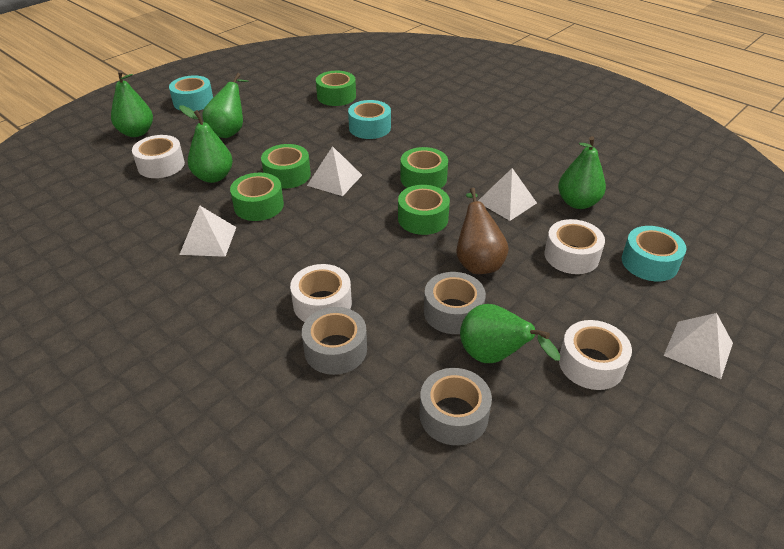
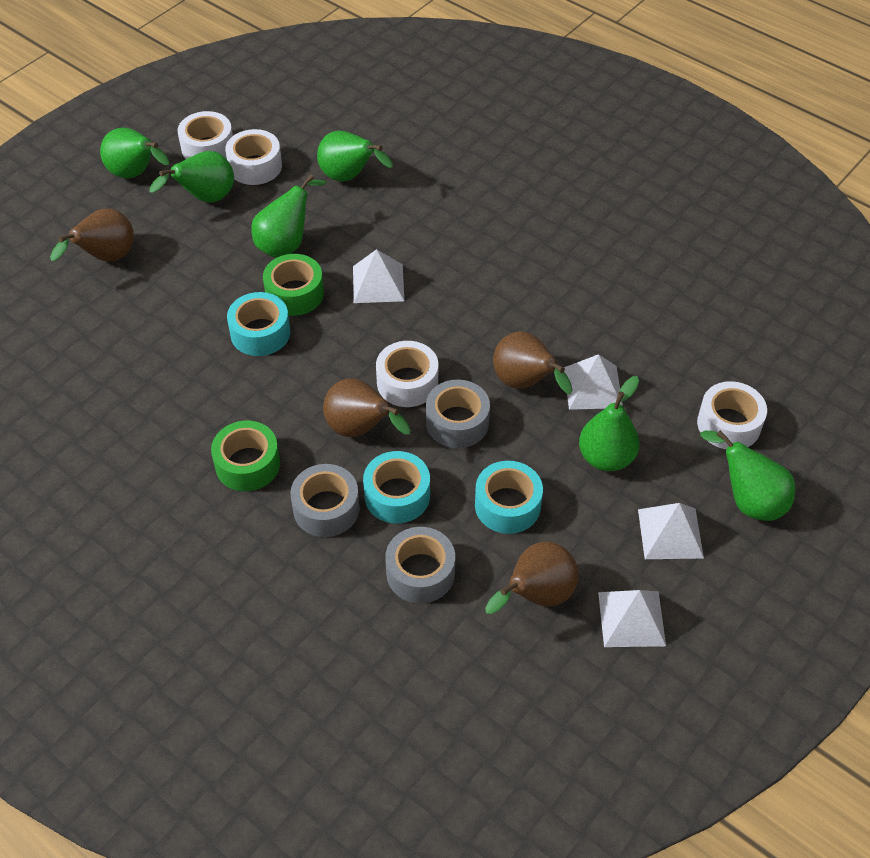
brown pear: 1 -> 4
green pear: 5 -> 6
green tape: 5 -> 2

